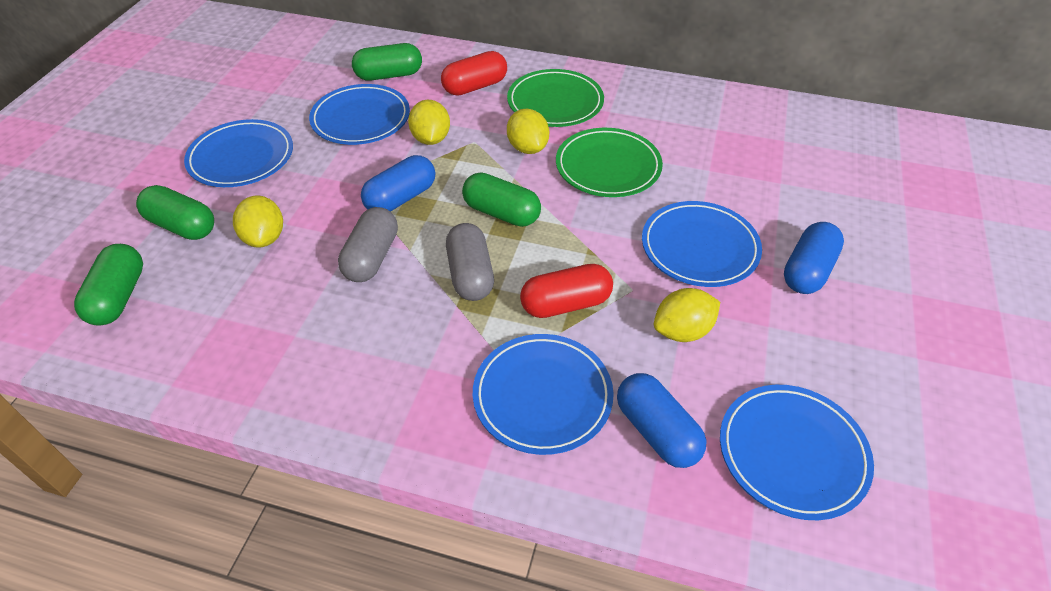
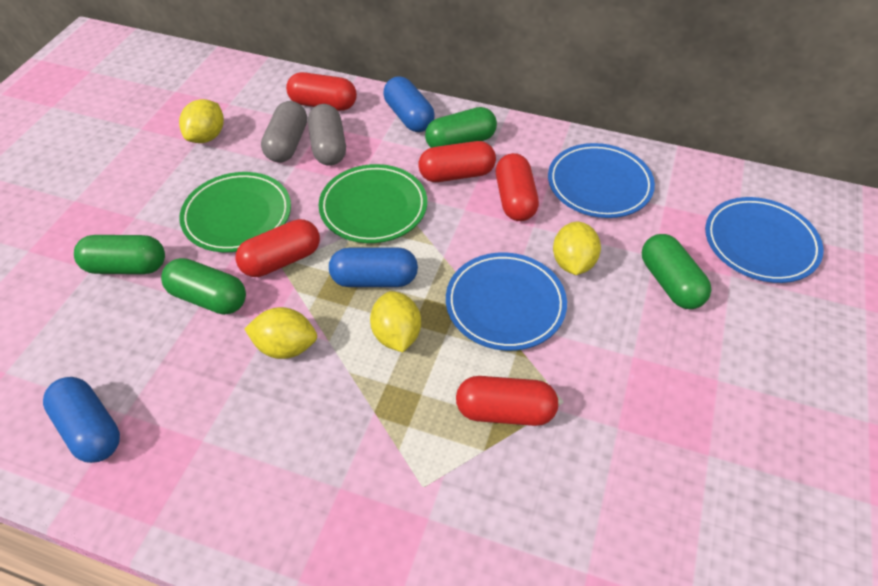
blue plate: 5 -> 3
red capsule: 2 -> 5

